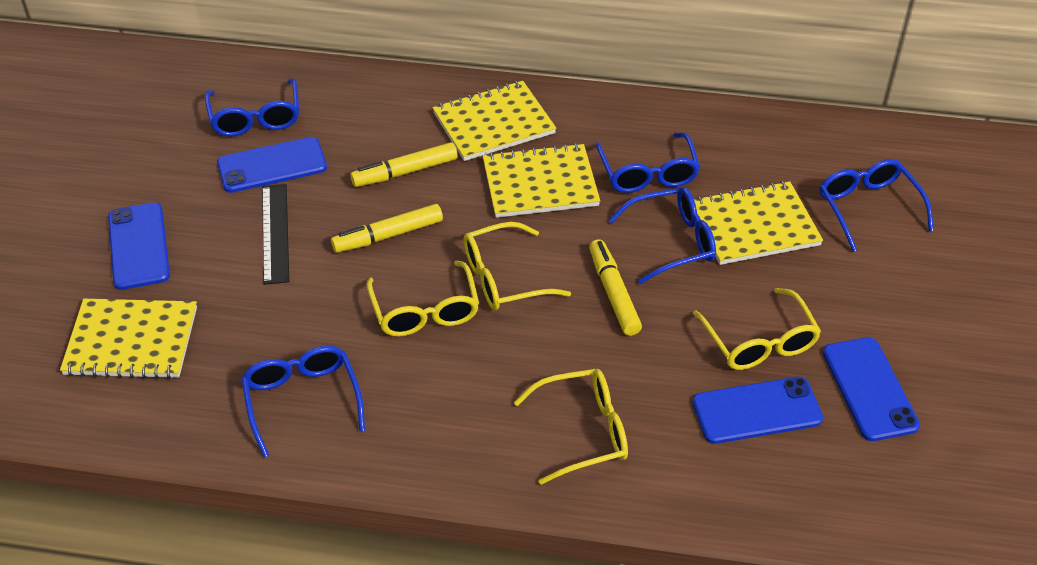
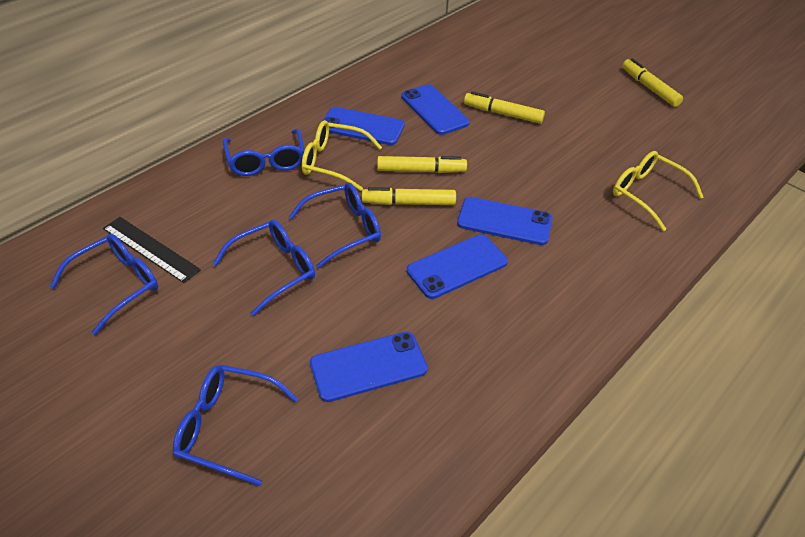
blue phone: 4 -> 5
yellow glasses: 4 -> 2
yellow marker: 3 -> 4
yellow notebook: 4 -> 0

